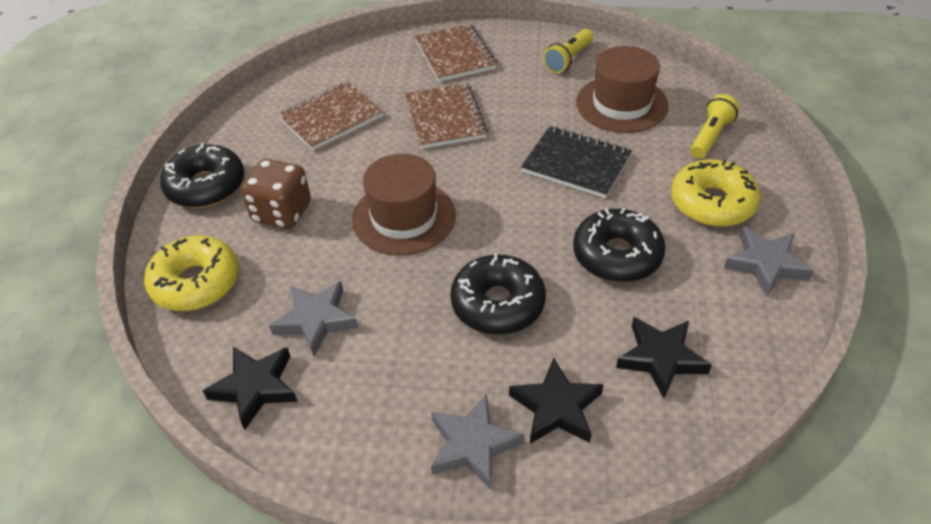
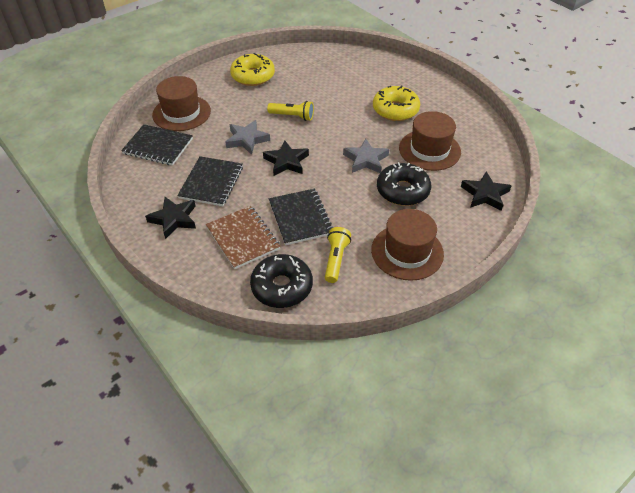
black donut: 3 -> 2
black notebook: 1 -> 3
brown dice: 1 -> 0
brown hat: 2 -> 3
brown notebook: 3 -> 1
grey star: 3 -> 2

